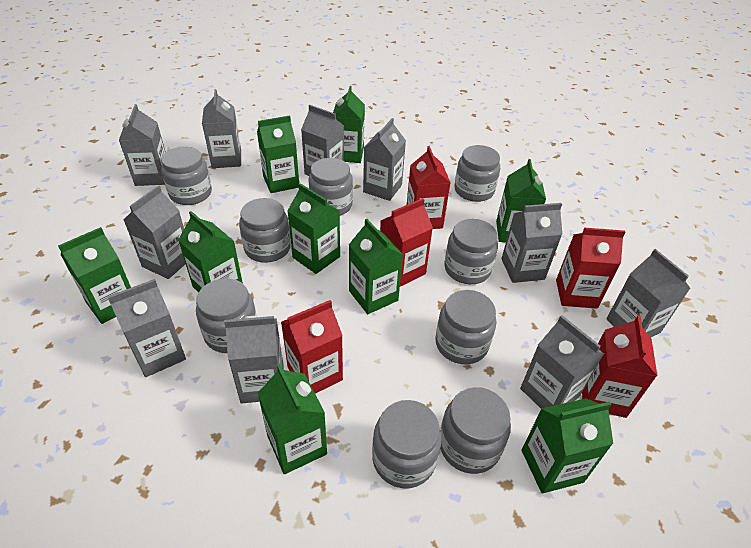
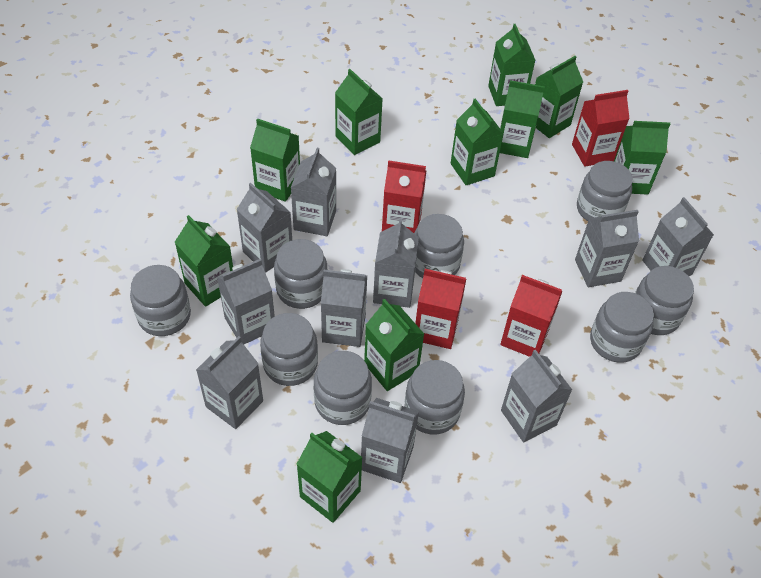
green carton: 9 -> 10
red carton: 5 -> 4

